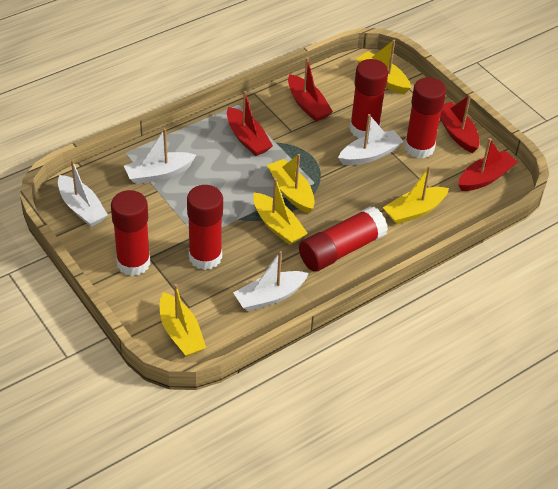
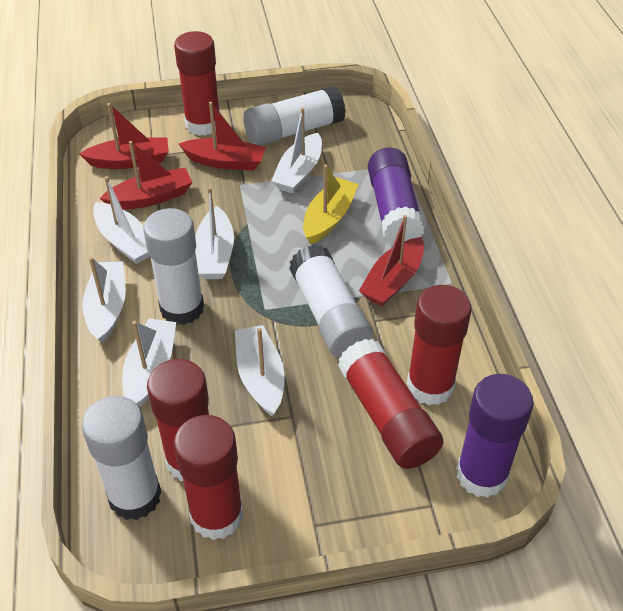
purple glue stick: 0 -> 2
white boat: 4 -> 6
white glue stick: 0 -> 4
yellow boat: 5 -> 1

